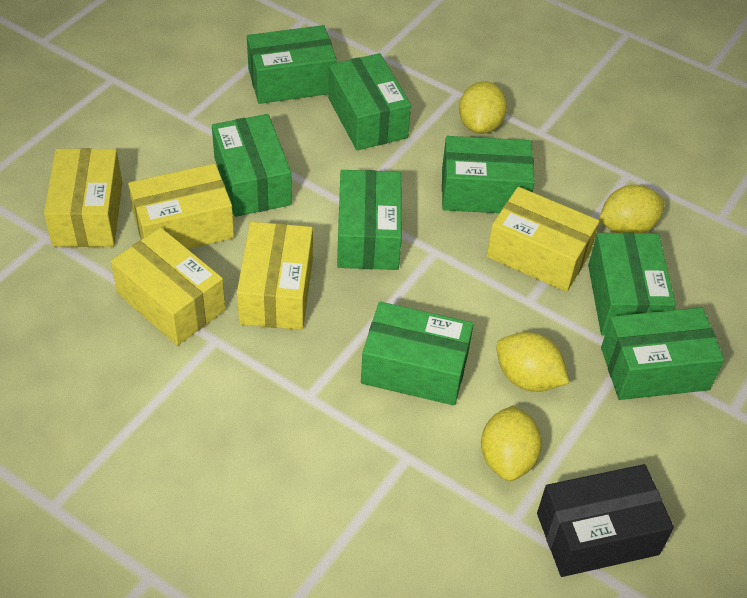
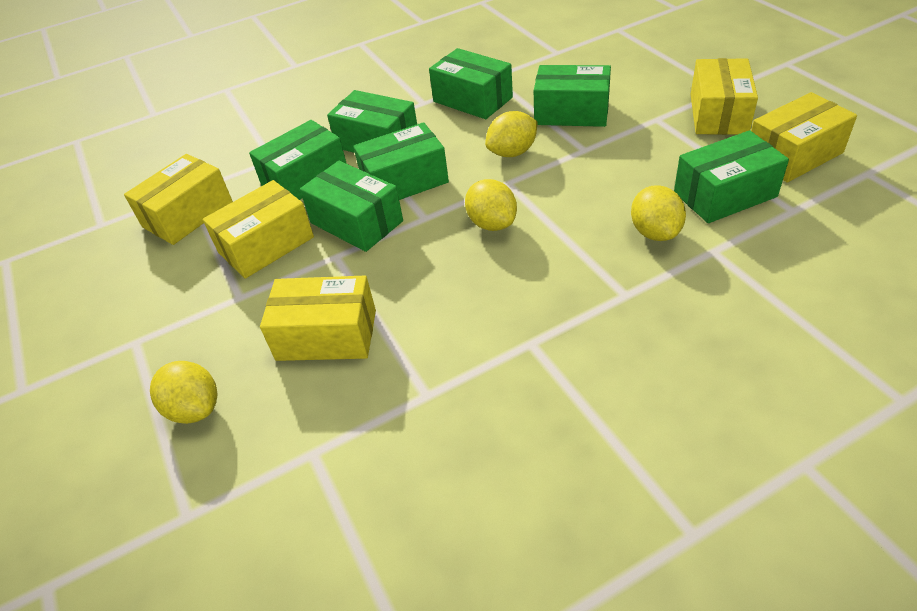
black box: 1 -> 0
green box: 8 -> 7

